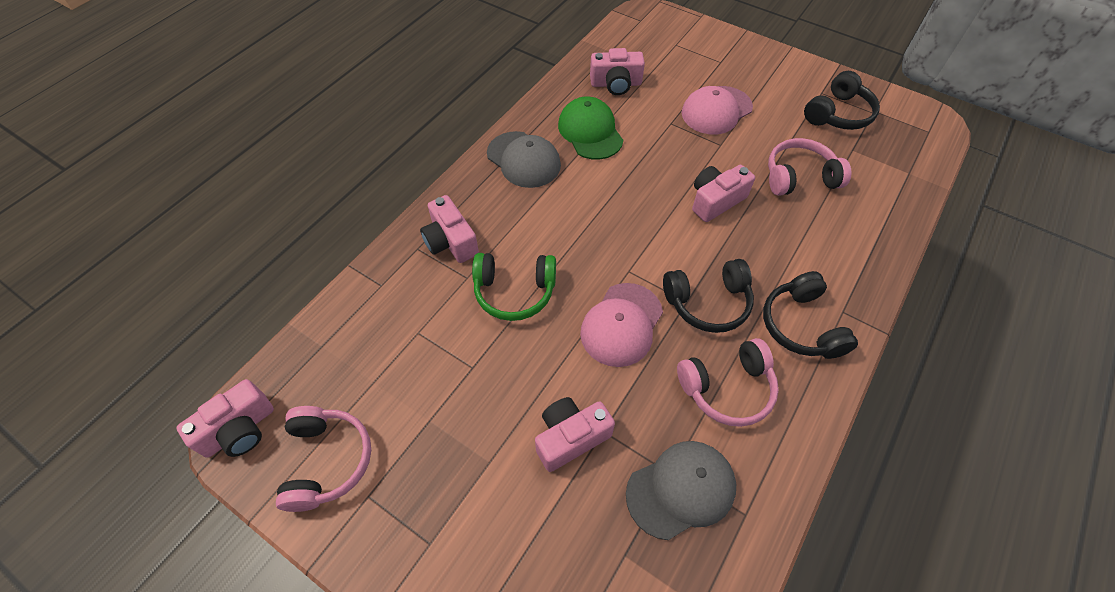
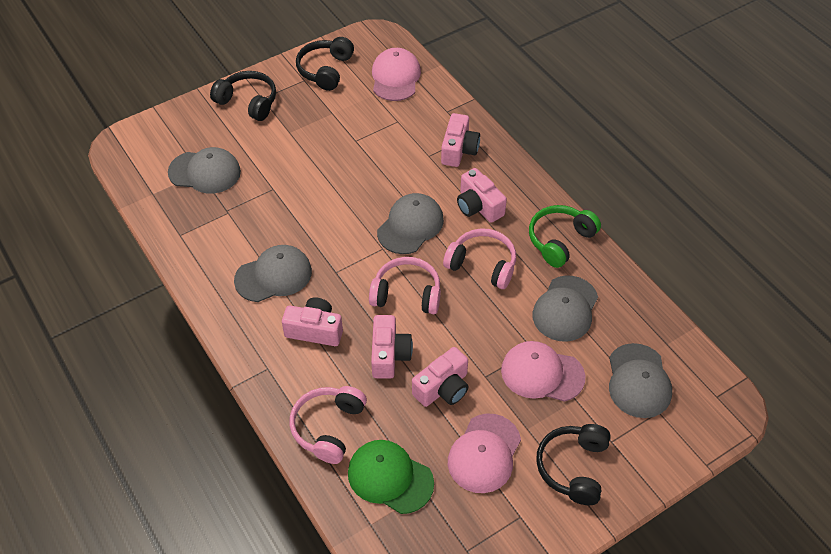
grey cap: 2 -> 5
pink cap: 2 -> 3

